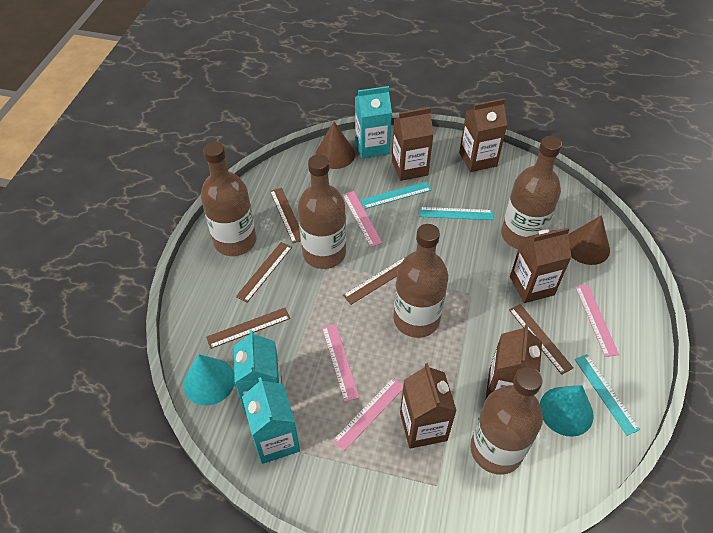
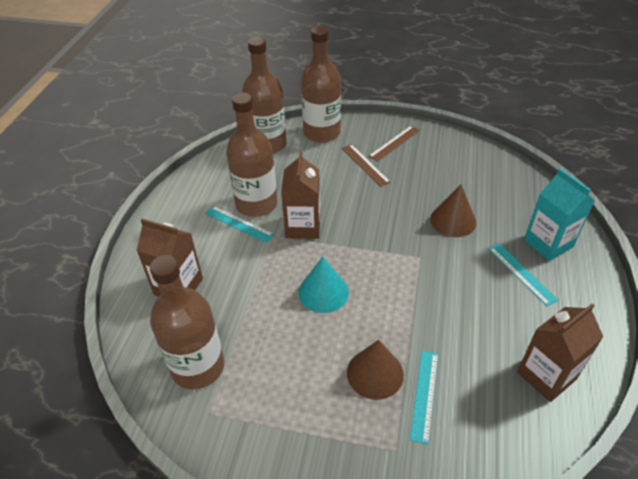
brown bottle: 5 -> 4
brown carton: 5 -> 3
brown ruler: 5 -> 2
pink ruler: 4 -> 0
turquoise carton: 3 -> 1
turquoise cone: 2 -> 1

